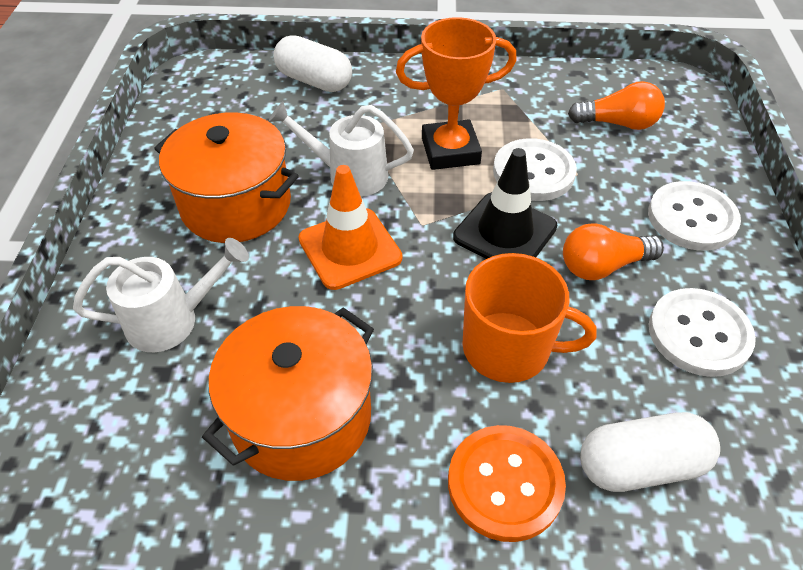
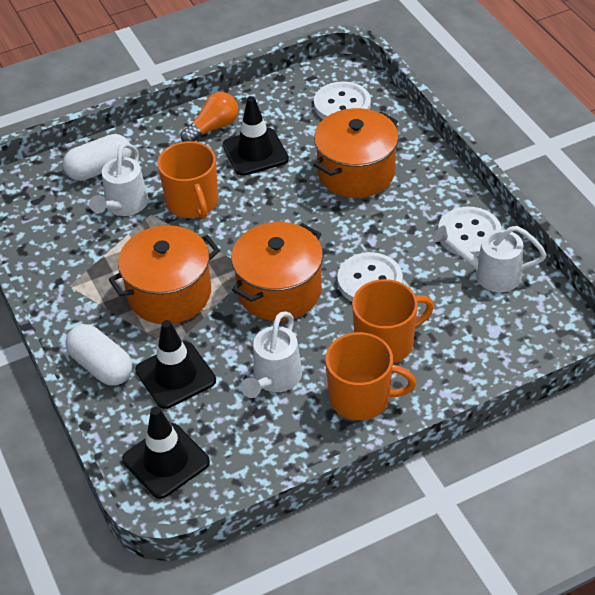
black traffic cone: 1 -> 3
orange button: 1 -> 0
orange light bulb: 2 -> 1
orange mug: 1 -> 3
orange pot: 2 -> 3
orange traffic cone: 1 -> 0
orange trophy: 1 -> 0
white watering can: 2 -> 3

